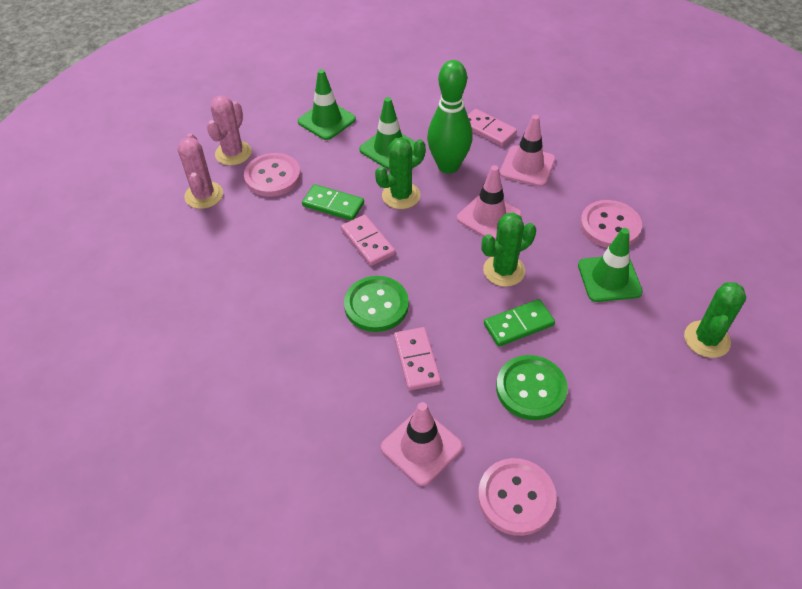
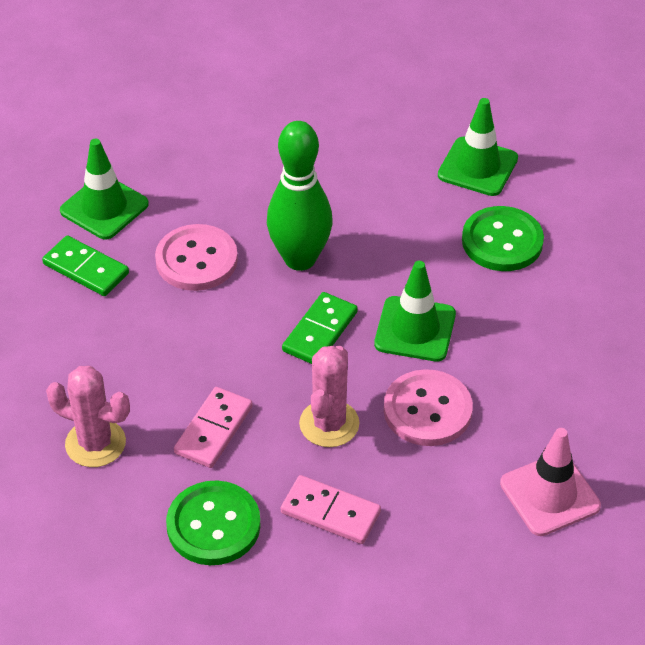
green cactus: 3 -> 0
pink button: 3 -> 2
pink domino: 3 -> 2
pink traffic cone: 3 -> 1

